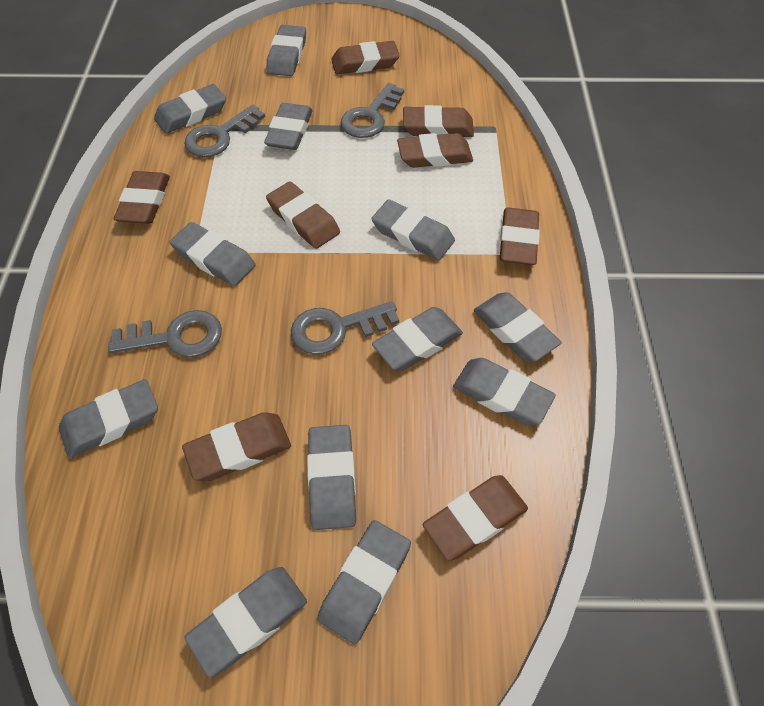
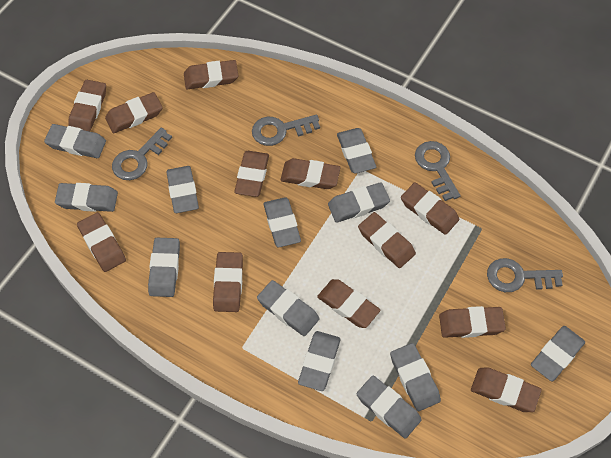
brown eraser: 8 -> 12

